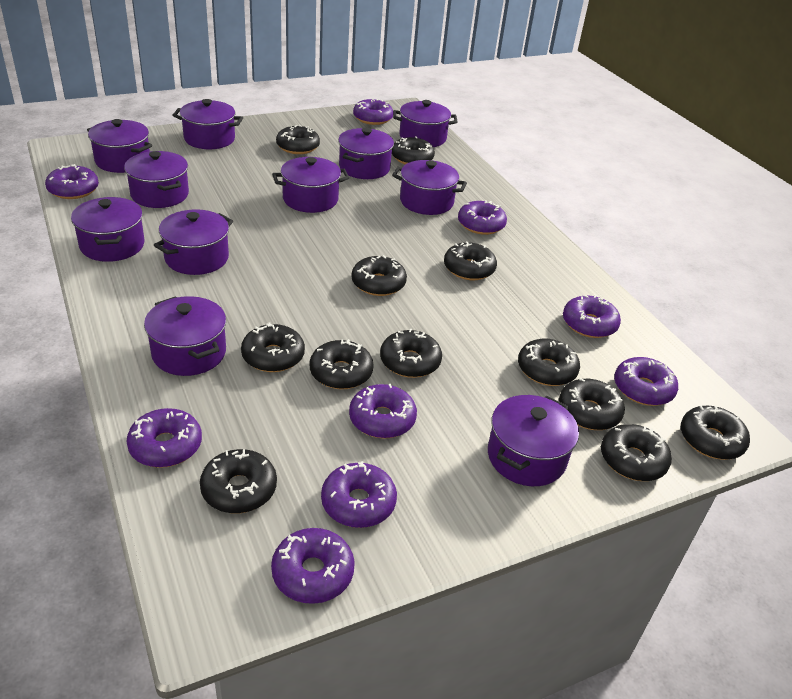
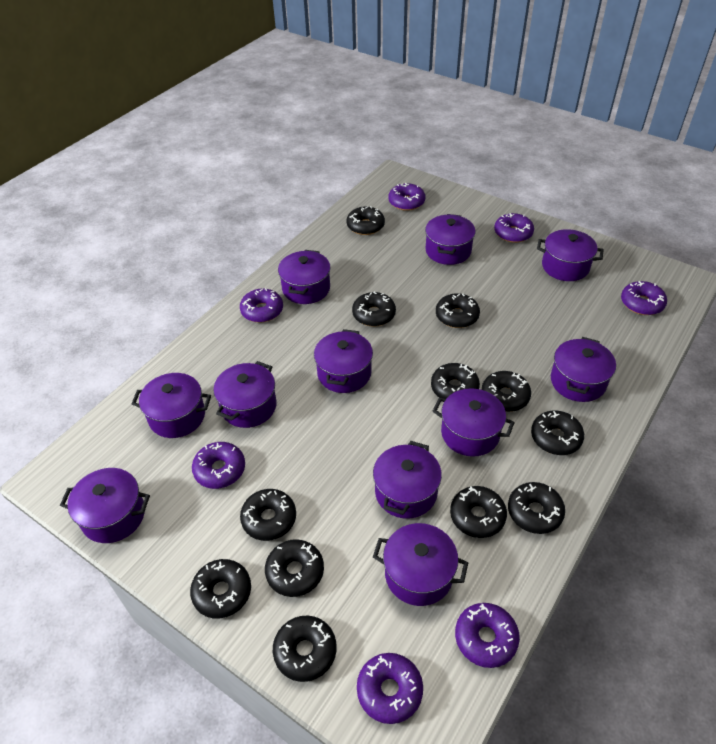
purple donut: 9 -> 7

